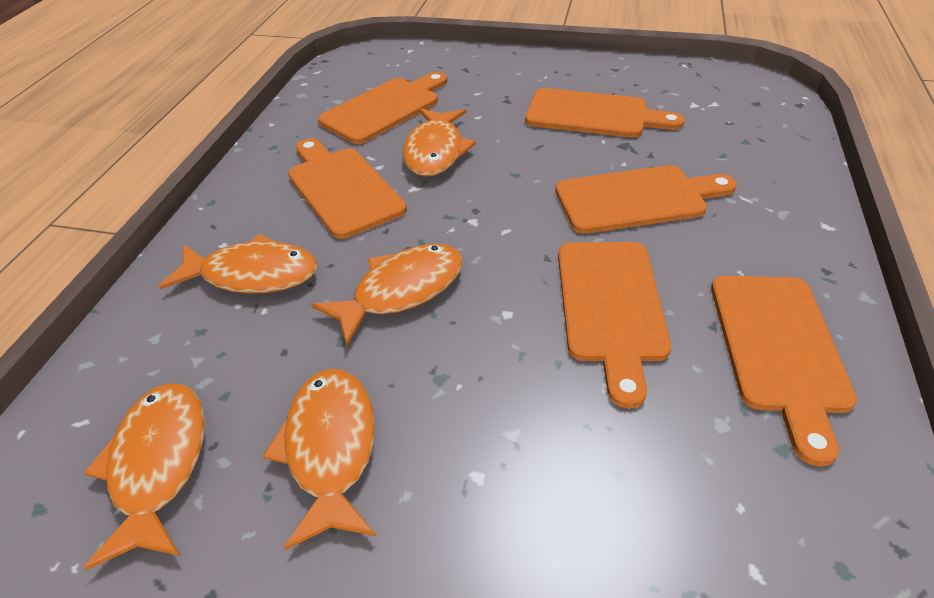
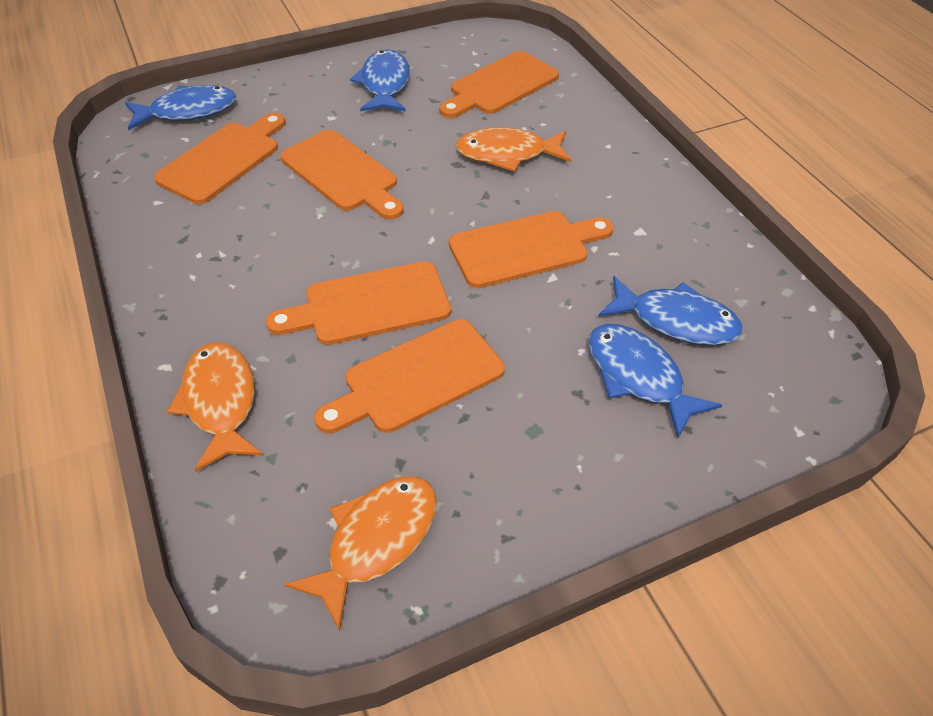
blue fish: 0 -> 4
orange fish: 5 -> 3

